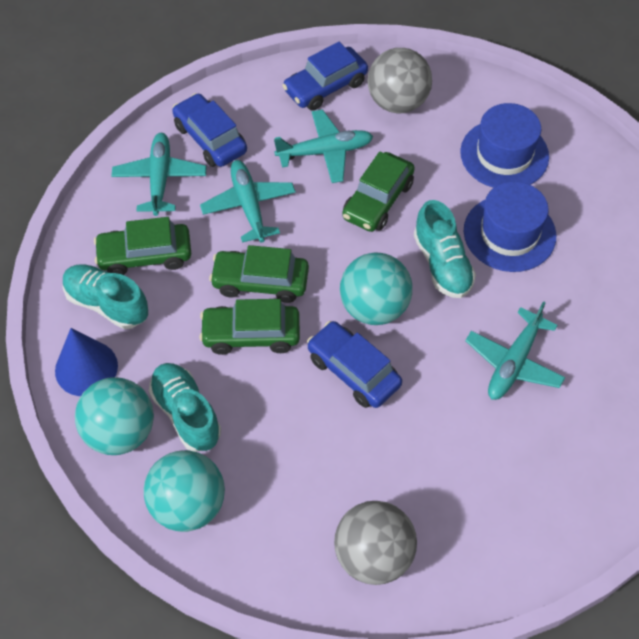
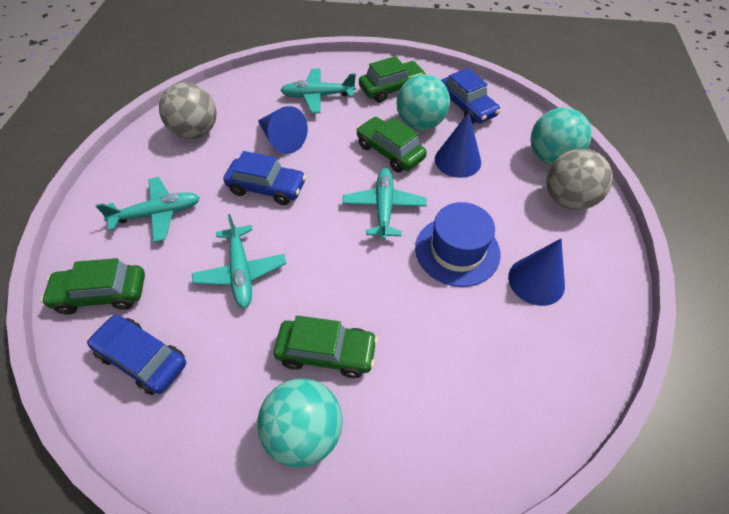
blue cone: 1 -> 3
blue hat: 2 -> 1
turquoise shoe: 3 -> 0

